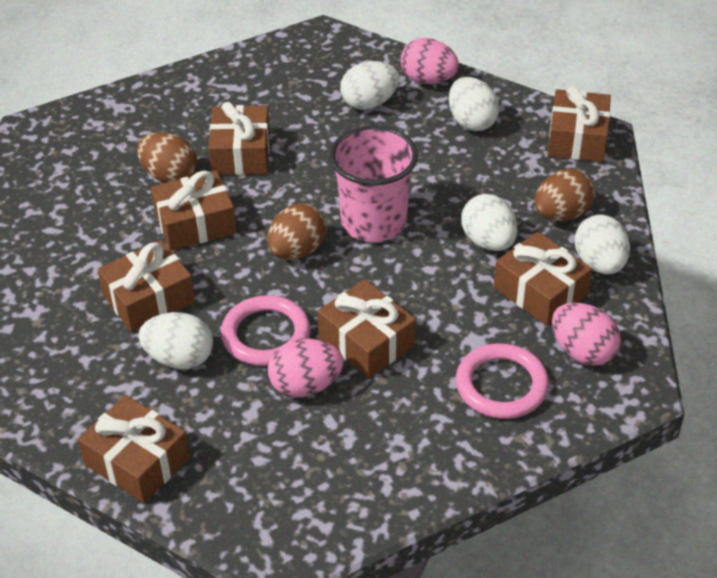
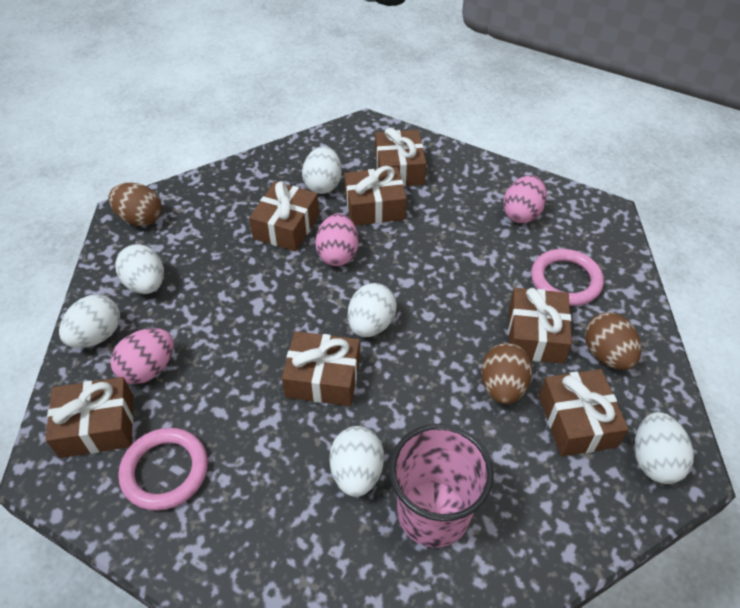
white egg: 5 -> 6

